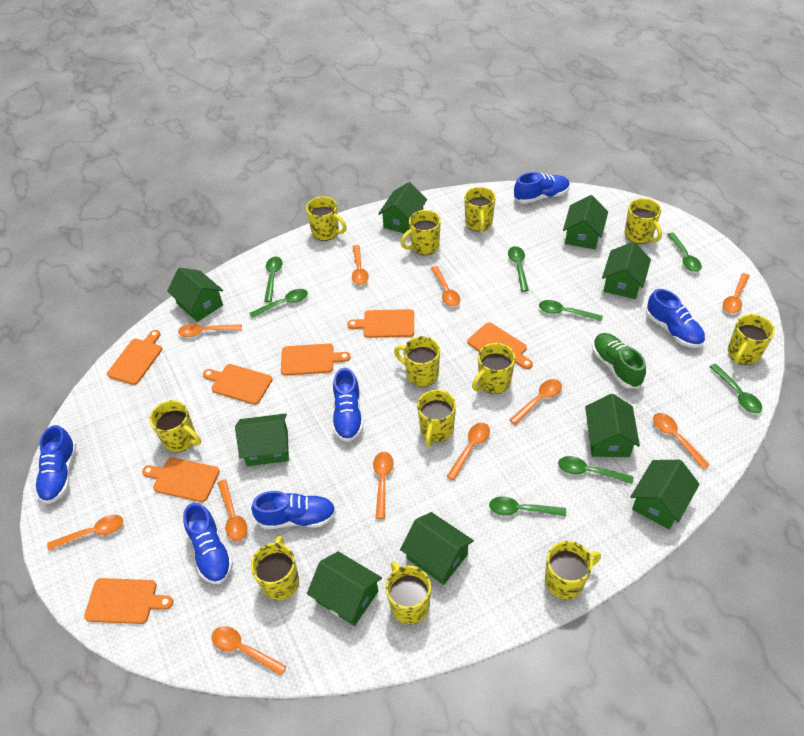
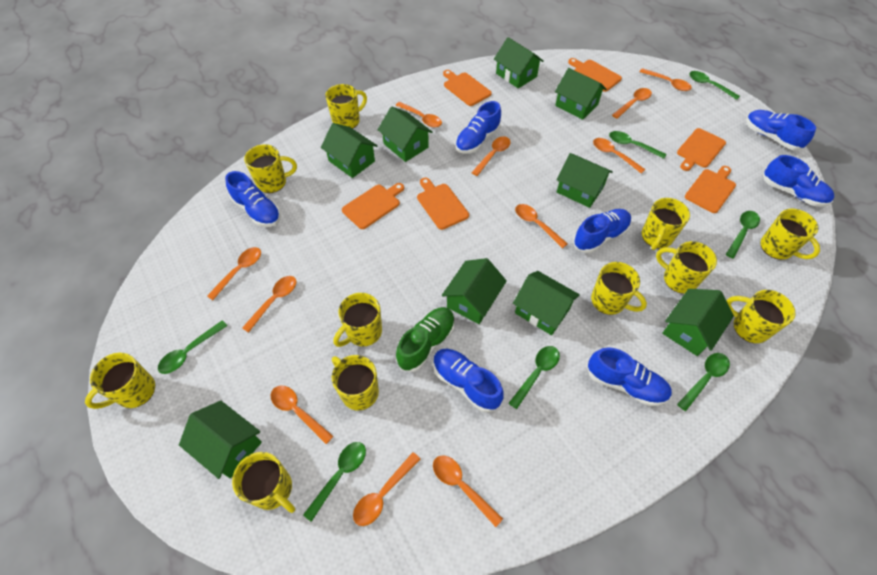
blue shoe: 6 -> 7
green spoon: 8 -> 7
orange cutting board: 7 -> 6
yellow mug: 12 -> 11

